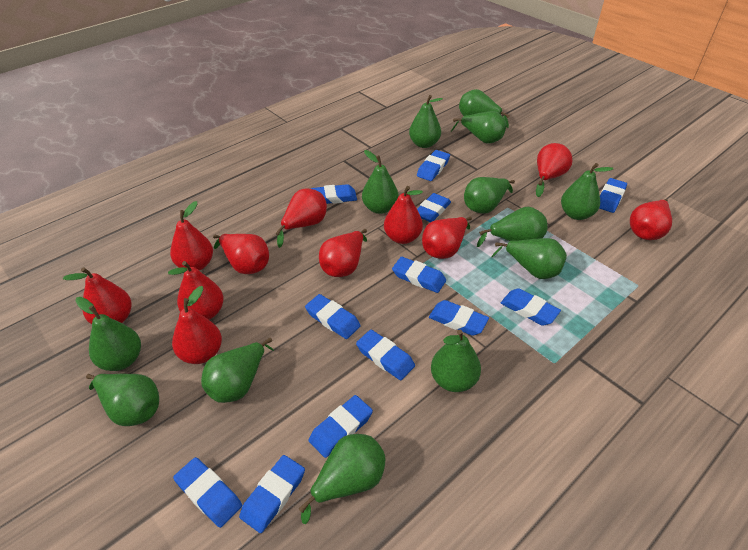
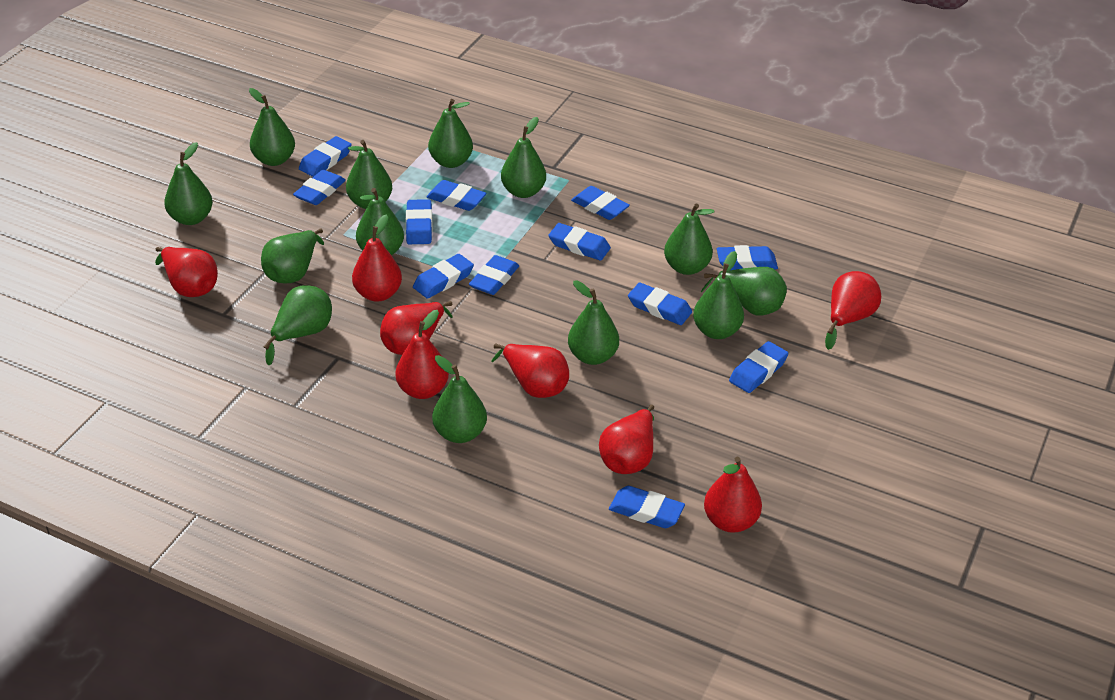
red pear: 11 -> 8

